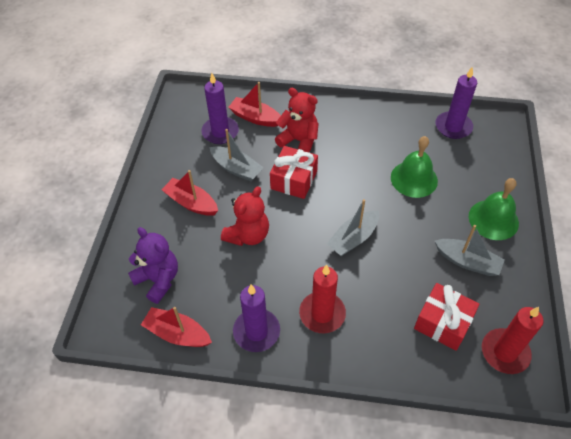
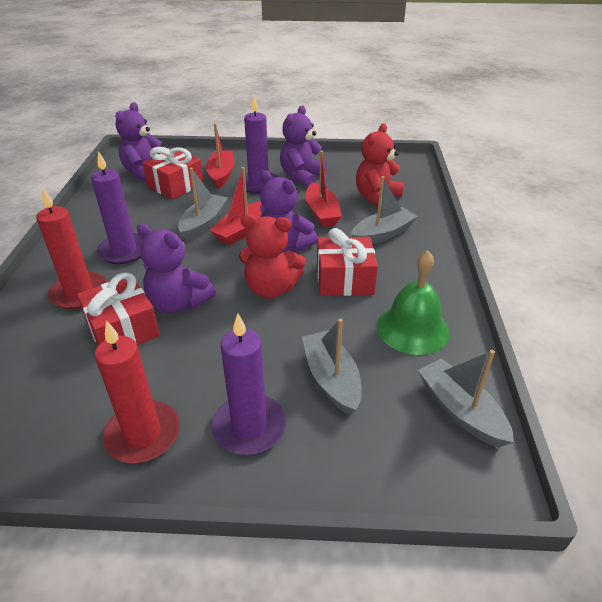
green bell: 2 -> 1
grey boat: 3 -> 4
purple teddy bear: 1 -> 4
red gift: 2 -> 3

